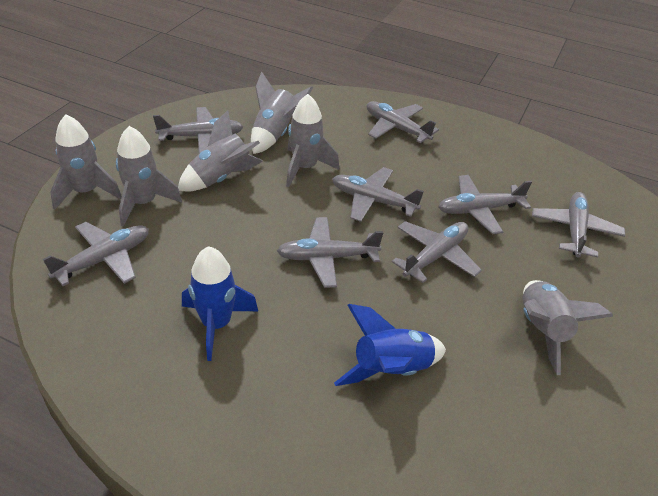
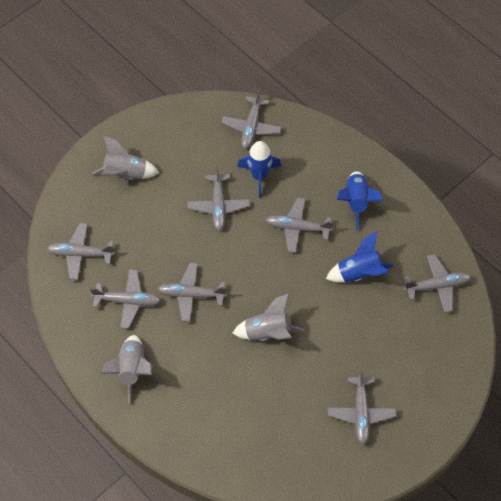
blue rocket: 2 -> 3
grey rocket: 6 -> 3

